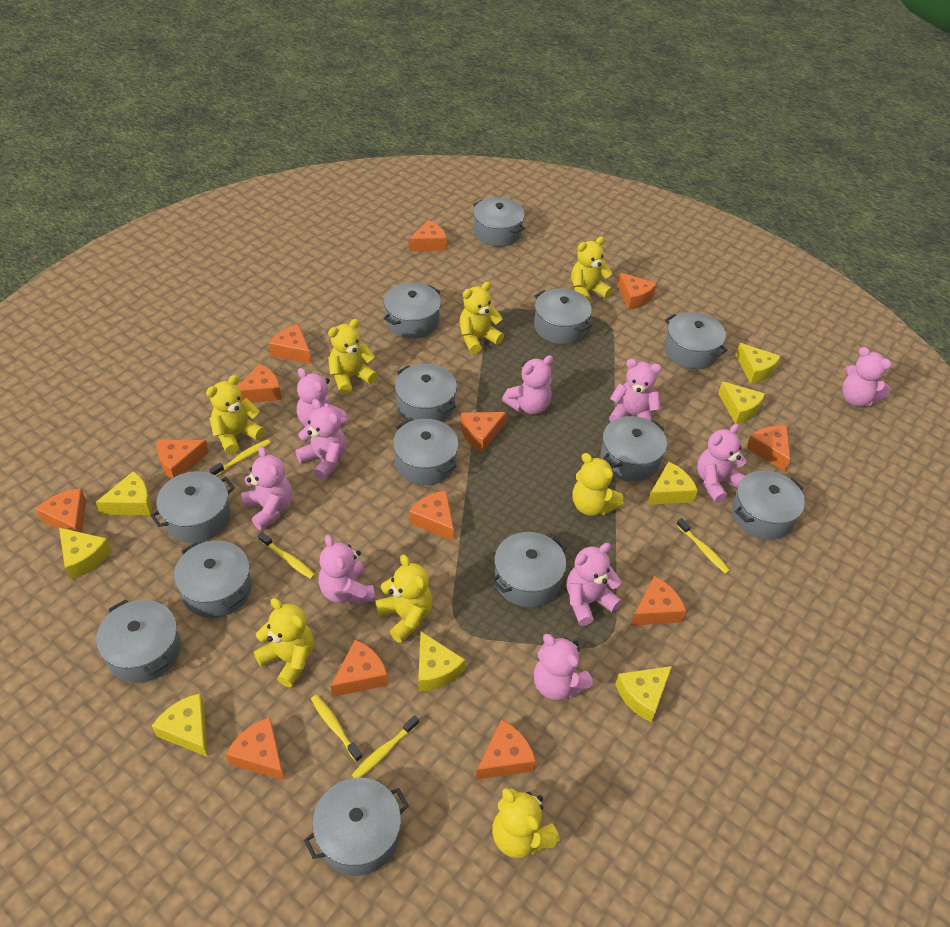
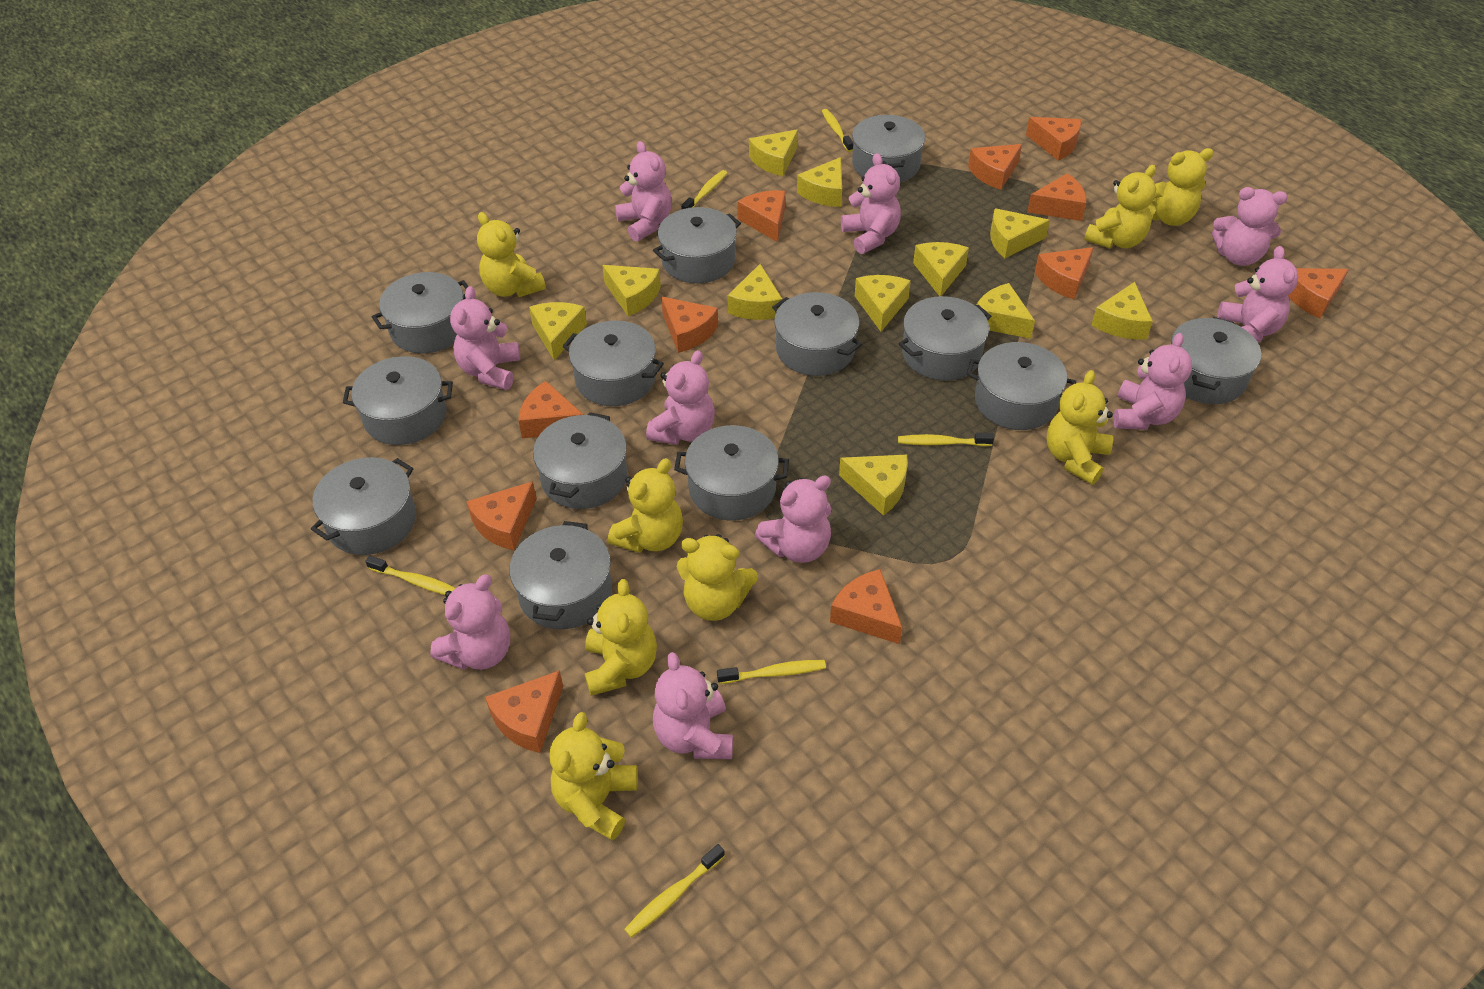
orange cheese: 13 -> 11
yellow cheese: 8 -> 11
yellow toothbrush: 5 -> 6

